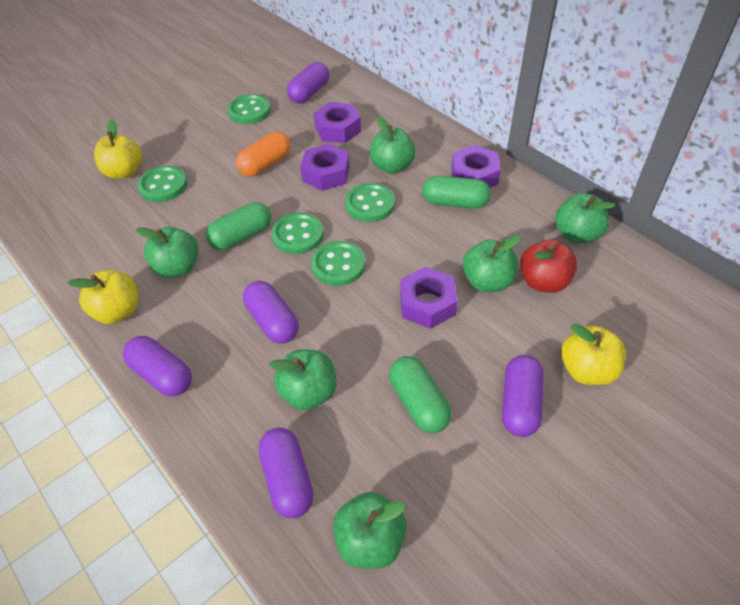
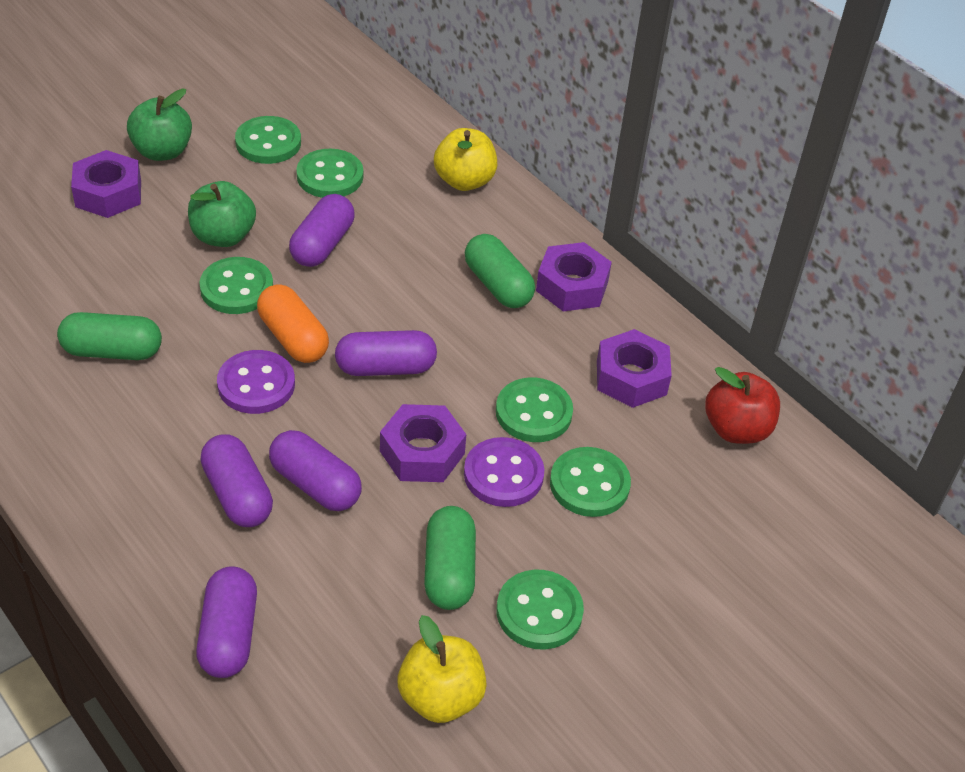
green apple: 6 -> 2
green button: 5 -> 6
purple button: 0 -> 2
yellow apple: 3 -> 2

